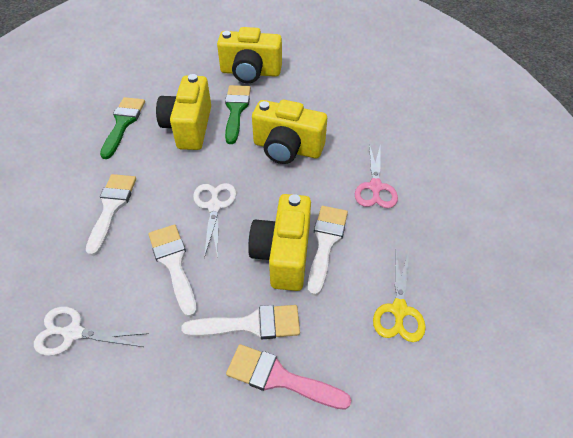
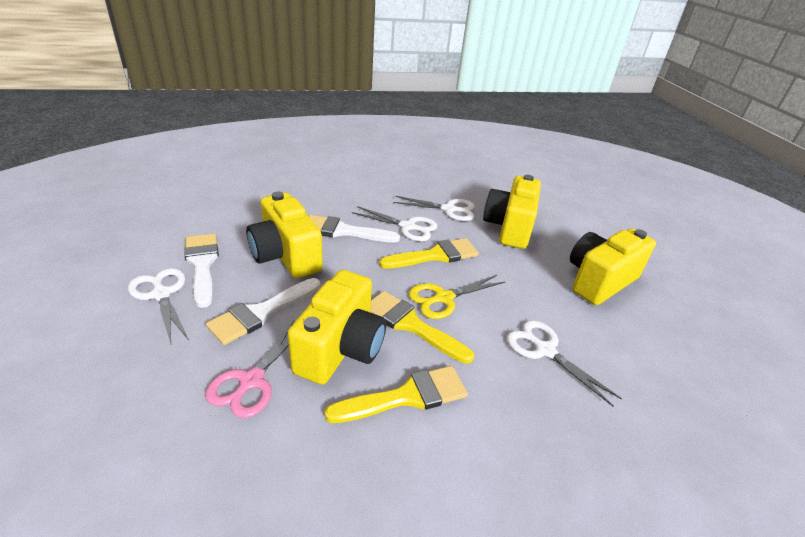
green brush: 2 -> 0
pink brush: 1 -> 0
white brush: 4 -> 3
white scissors: 2 -> 4
yellow brush: 0 -> 3

